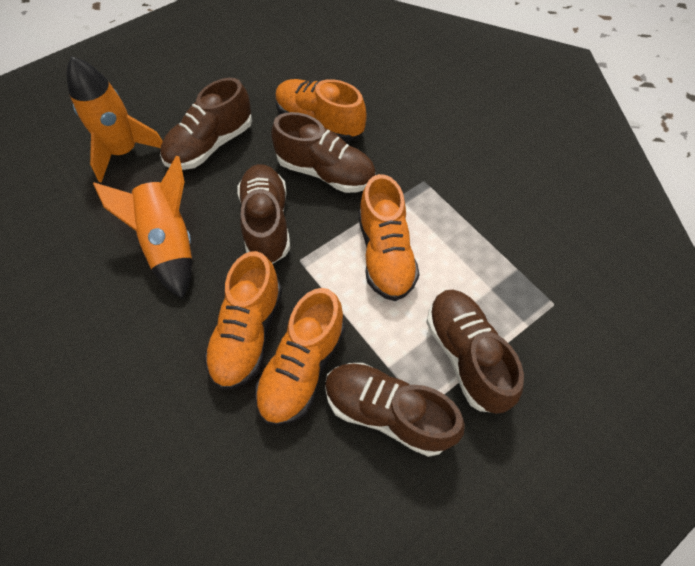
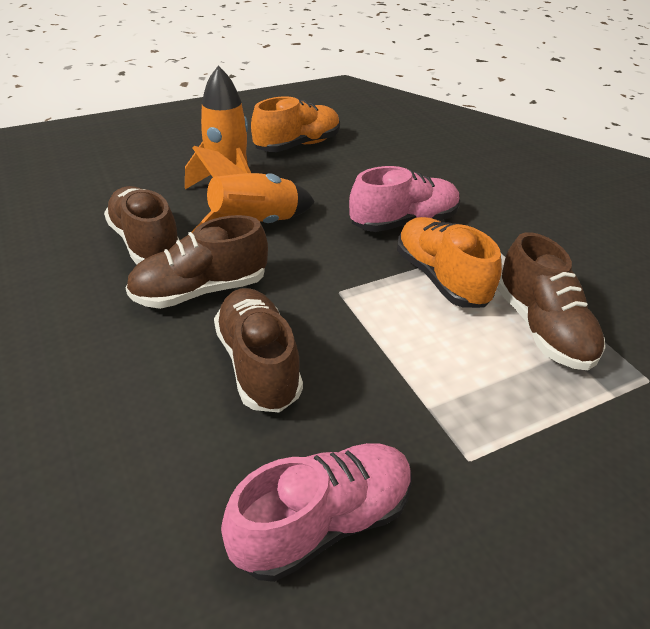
brown shoe: 5 -> 4
orange shoe: 4 -> 2
pink shoe: 0 -> 2

